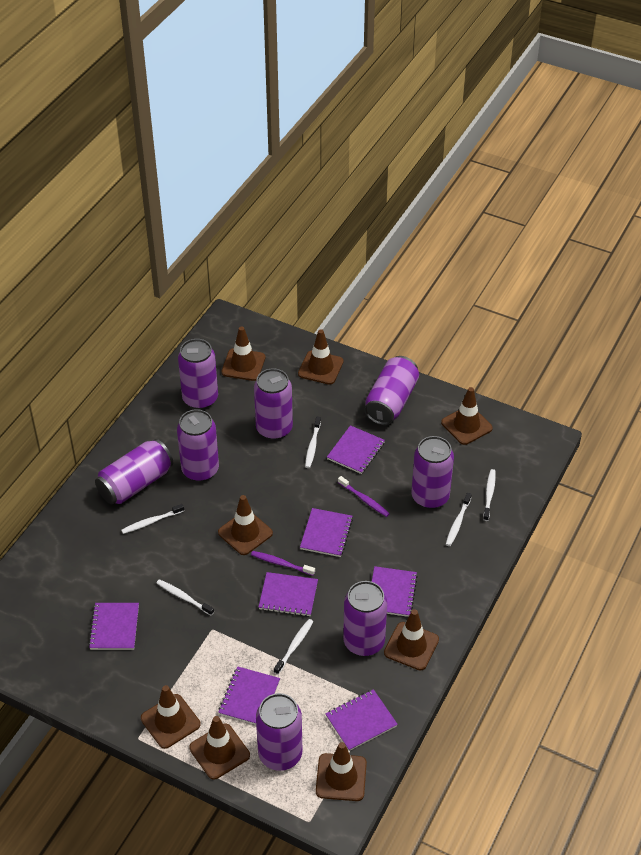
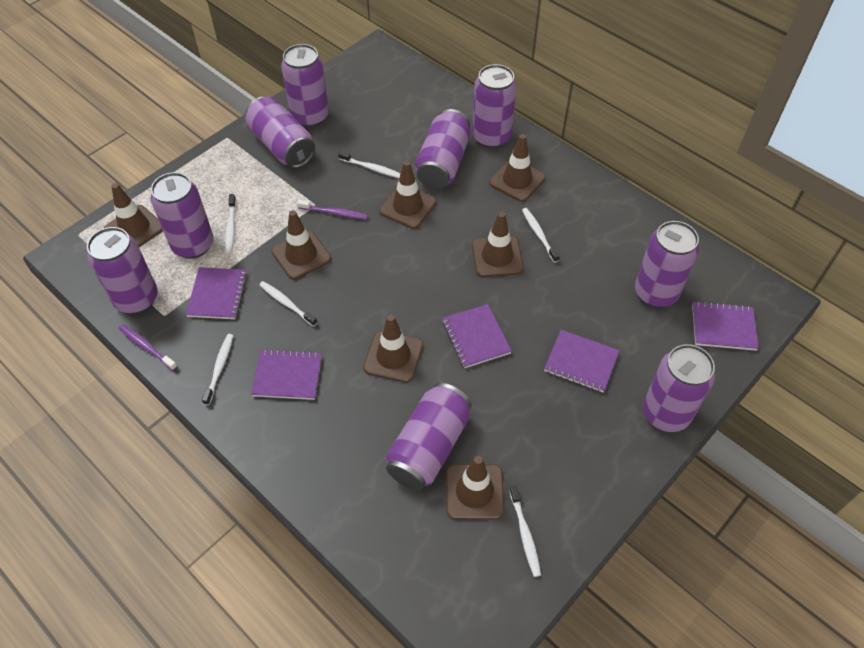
brown traffic cone: 8 -> 7
purple can: 8 -> 9
purple notebook: 7 -> 5

